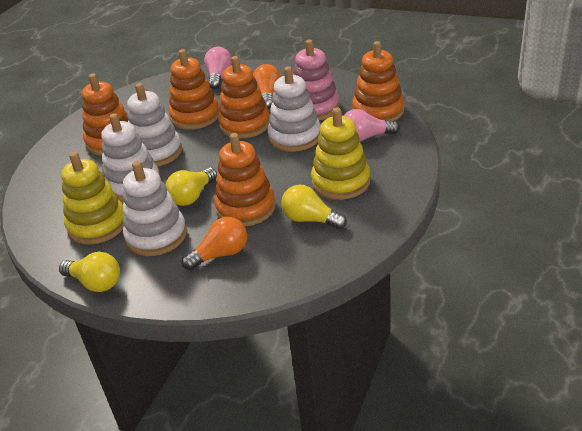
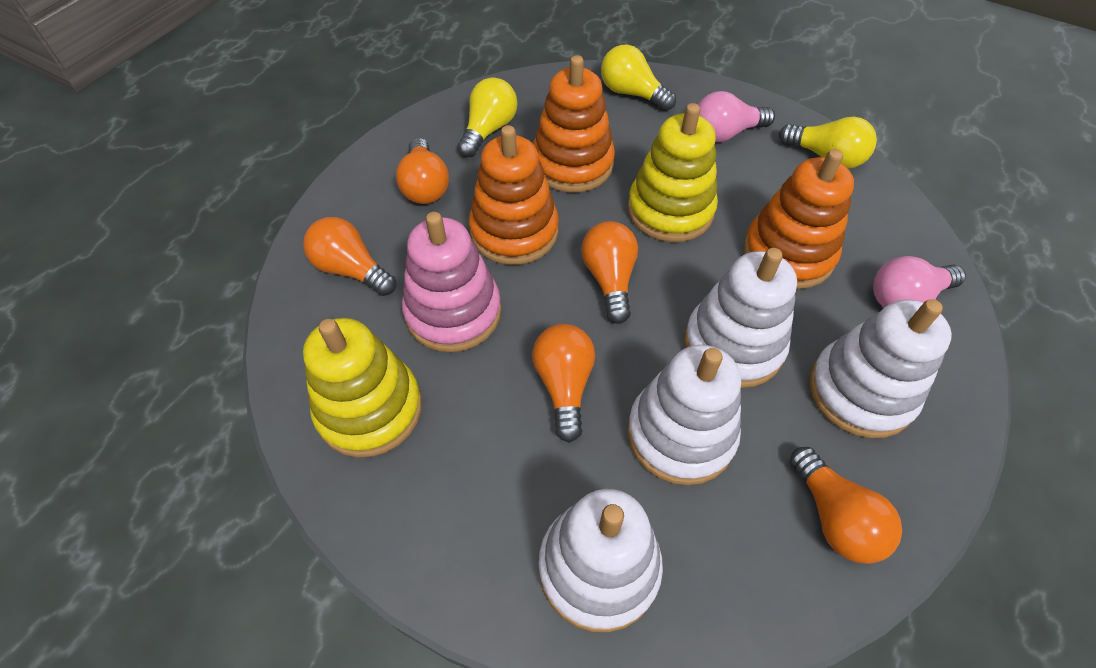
orange light bulb: 2 -> 5
orange stacking toy: 5 -> 3

